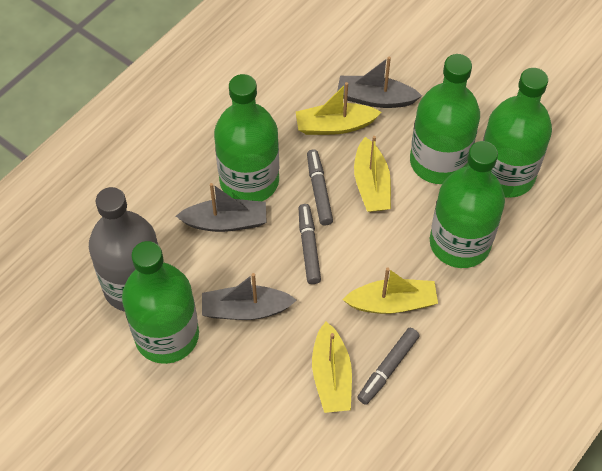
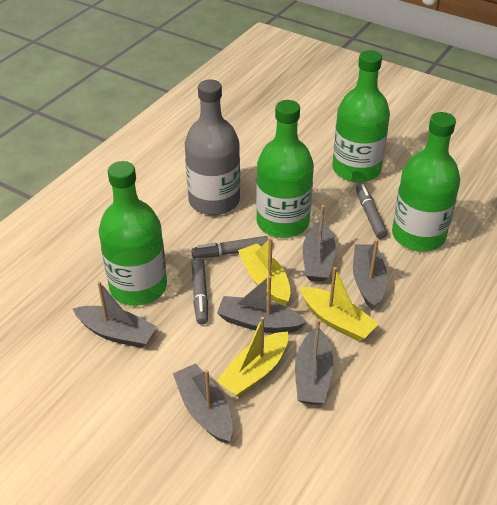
green bottle: 5 -> 4
grey boat: 3 -> 6
yellow boat: 4 -> 3

